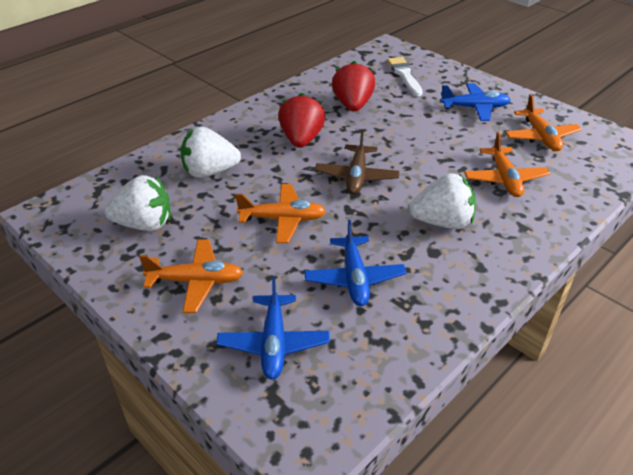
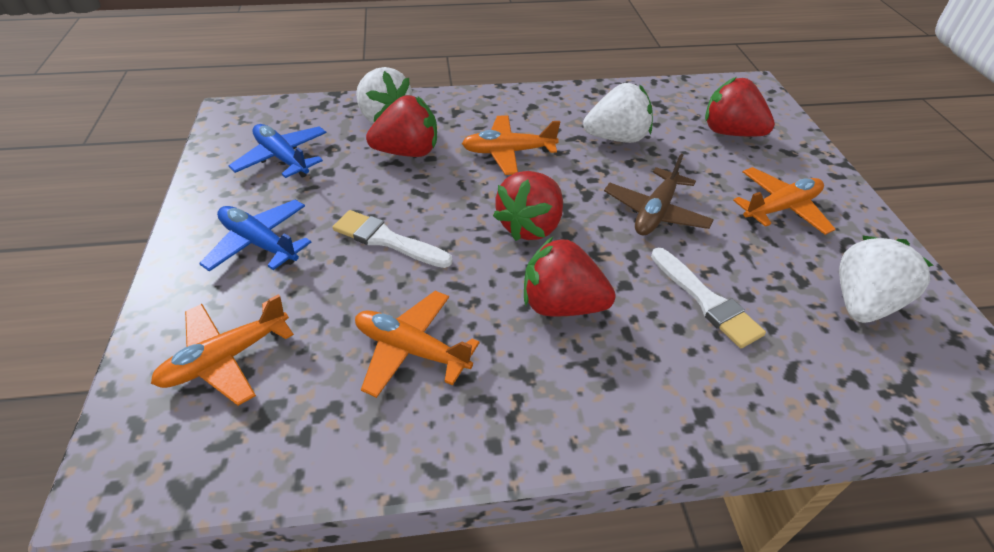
blue plane: 3 -> 2
red strawberry: 2 -> 4
white brush: 1 -> 2

